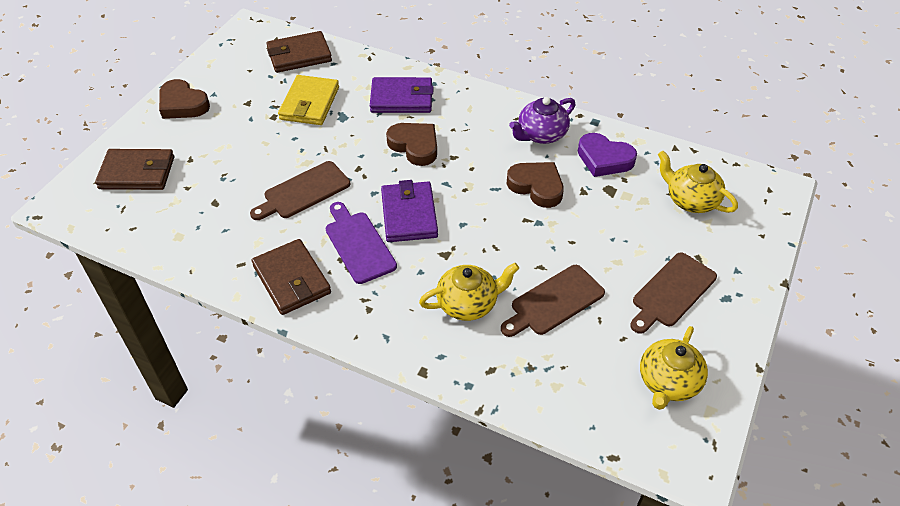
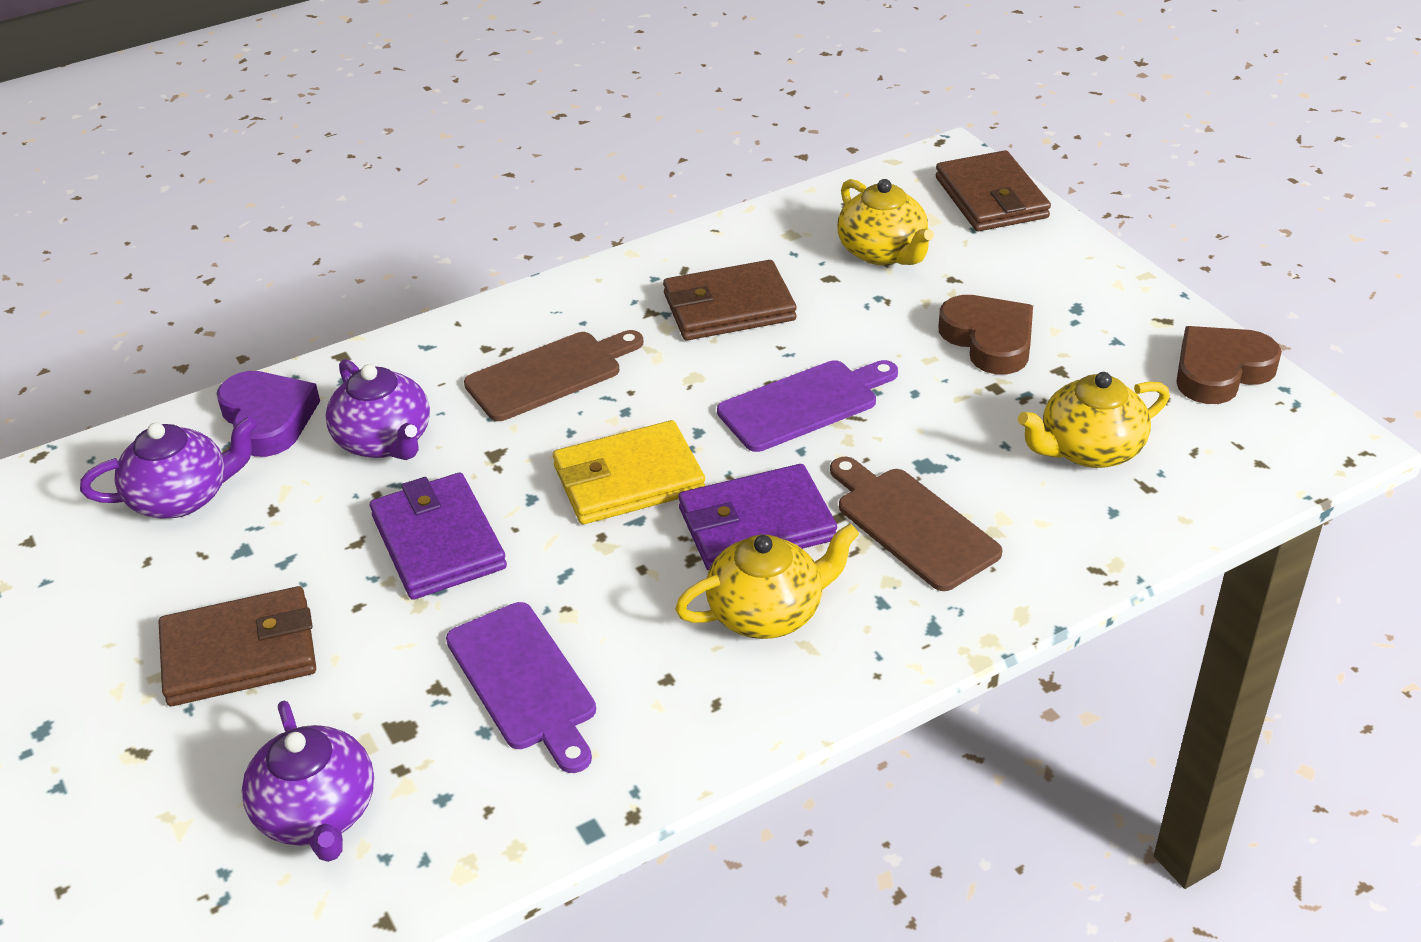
brown cutting board: 3 -> 2
brown heart: 3 -> 2
purple cutting board: 1 -> 2
purple teapot: 1 -> 3

